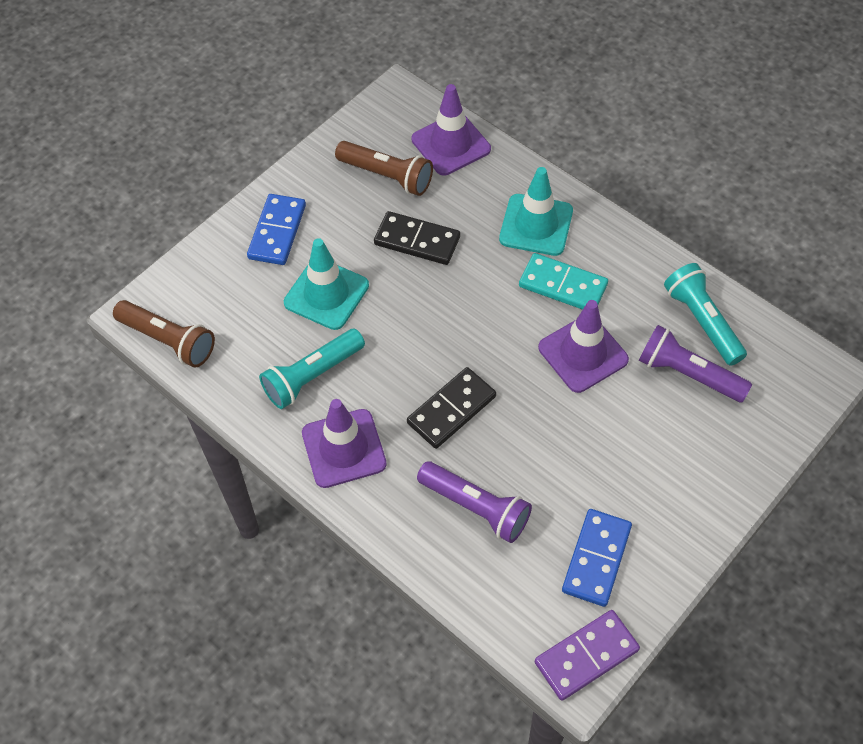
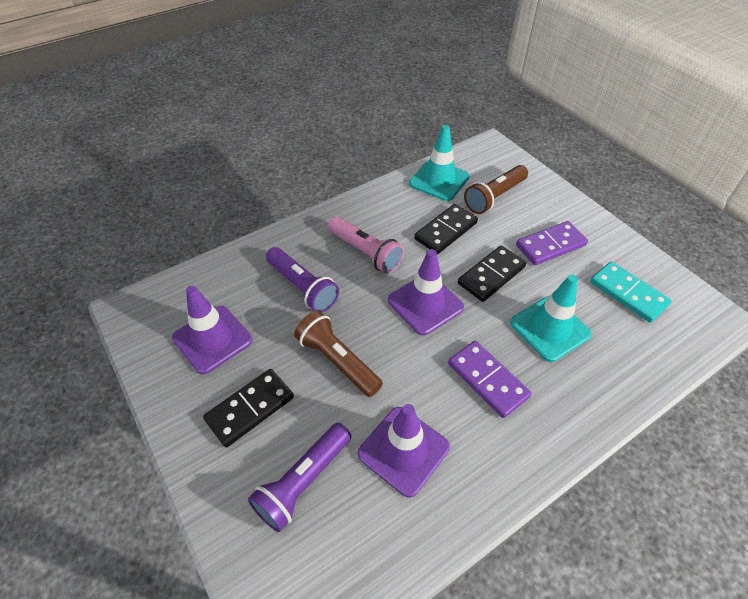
black domino: 2 -> 3
blue domino: 2 -> 0
pink flashlight: 0 -> 1
purple domino: 1 -> 2
turquoise flashlight: 2 -> 0

